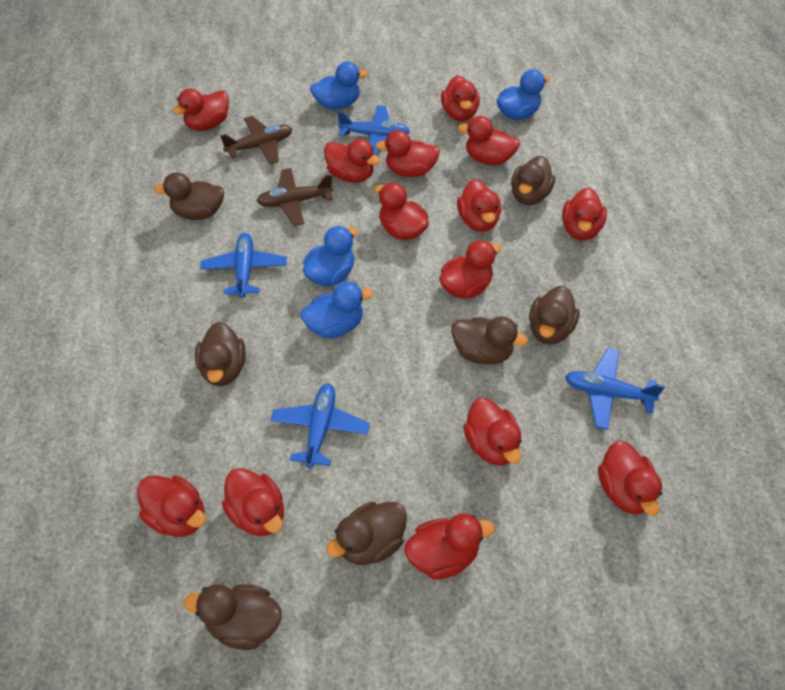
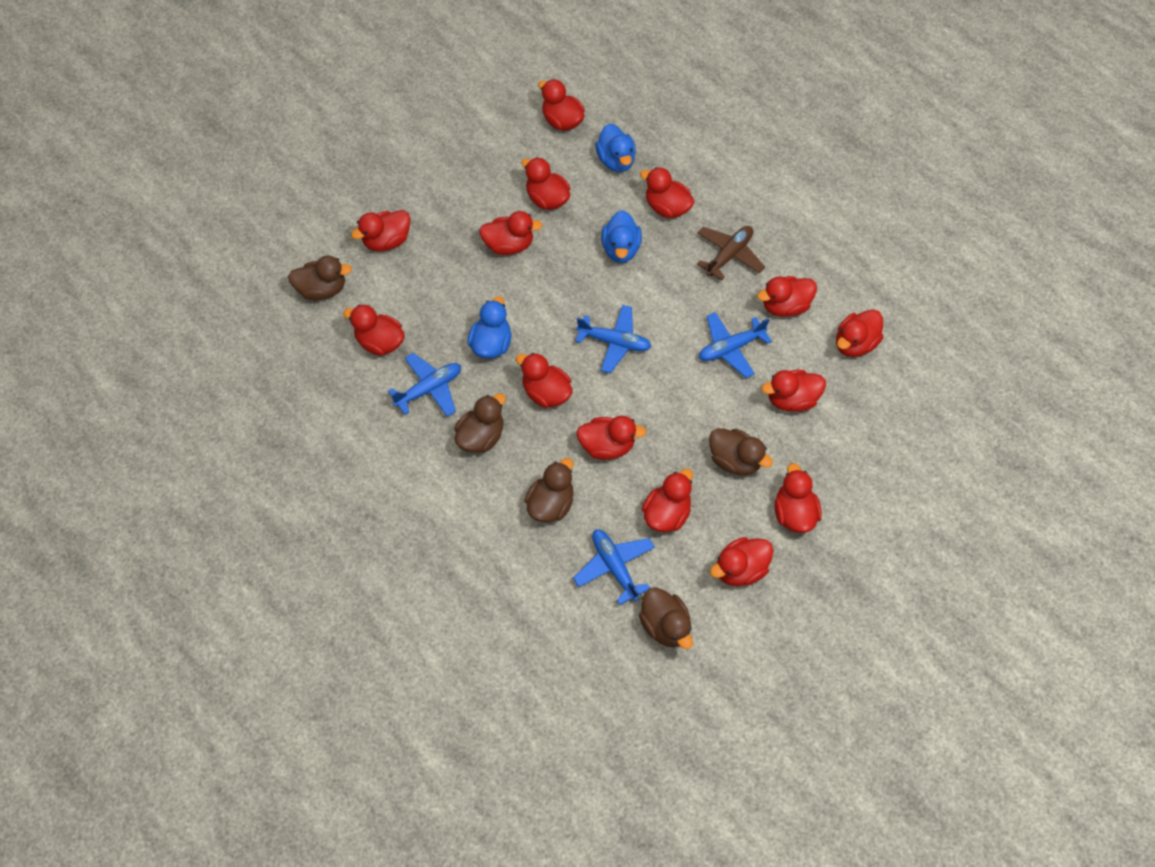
blue duck: 4 -> 3
brown duck: 7 -> 5
brown plane: 2 -> 1

